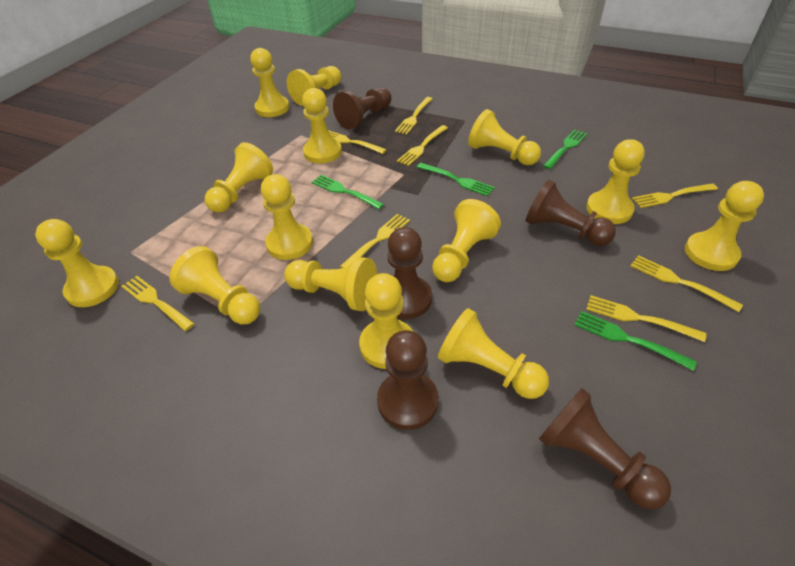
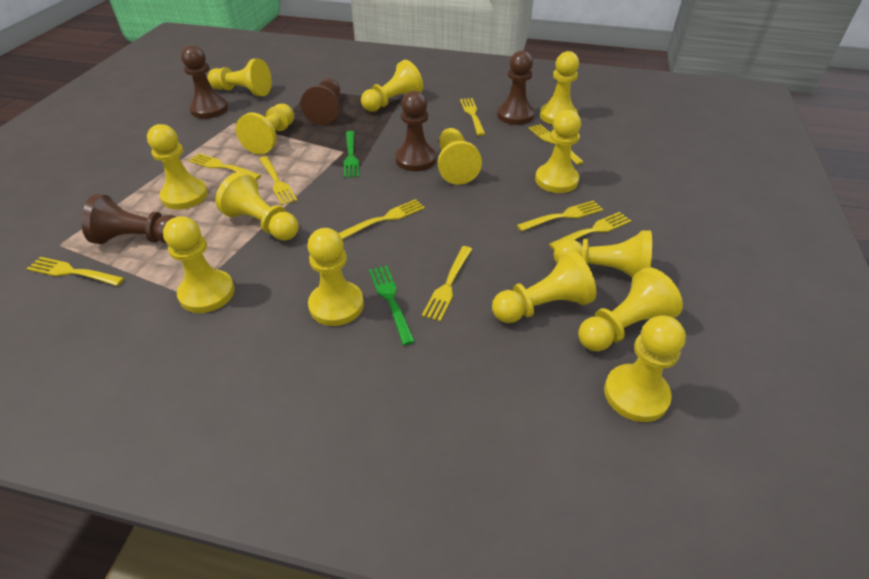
green fork: 4 -> 2
yellow fork: 8 -> 9

